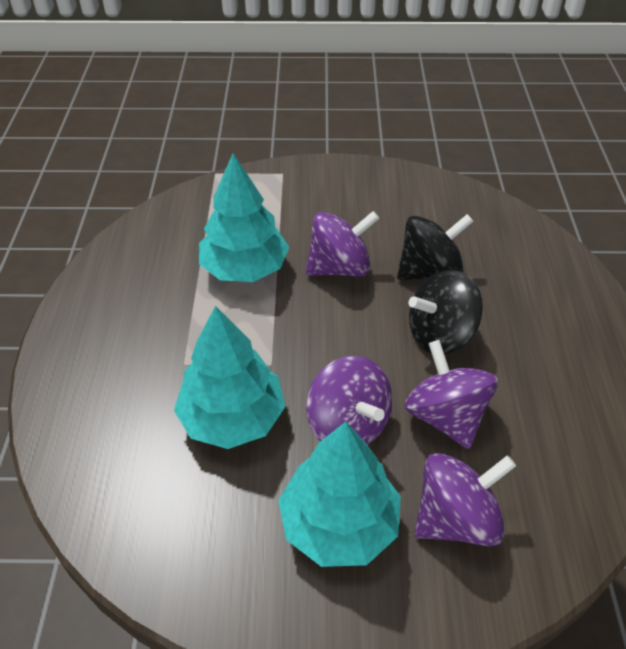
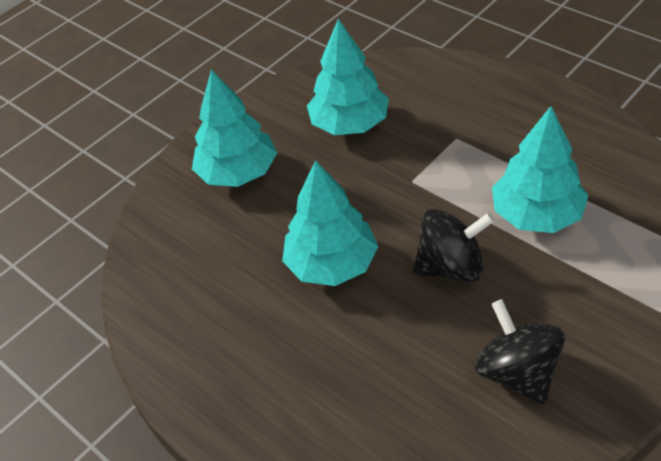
purple spinning top: 4 -> 0
turquoise tree: 3 -> 4

